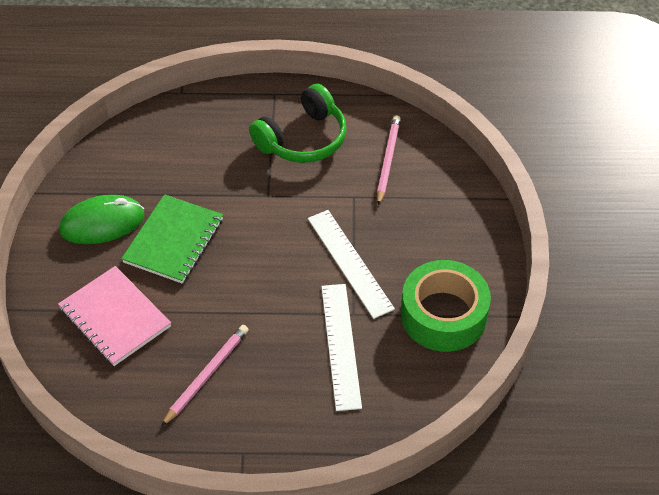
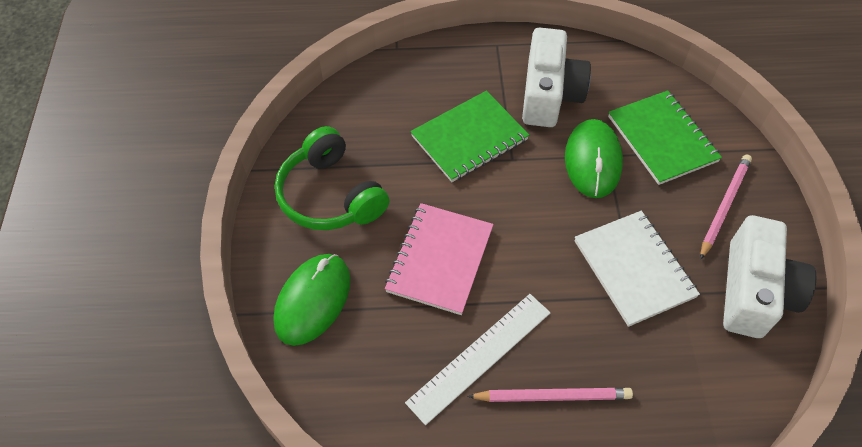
green mouse: 1 -> 2
green notebook: 1 -> 2
green tape: 1 -> 0
white camera: 0 -> 2
white notebook: 0 -> 1
white ruler: 2 -> 1

